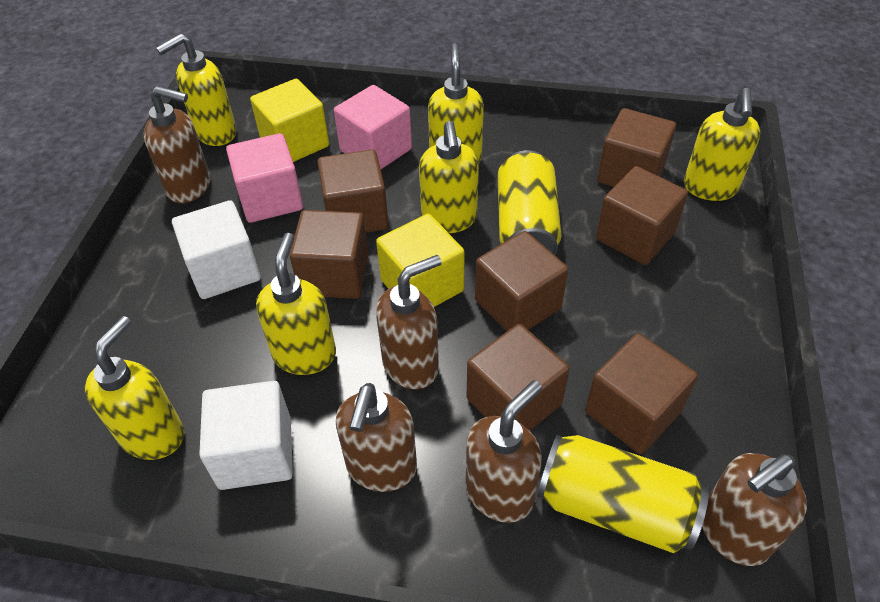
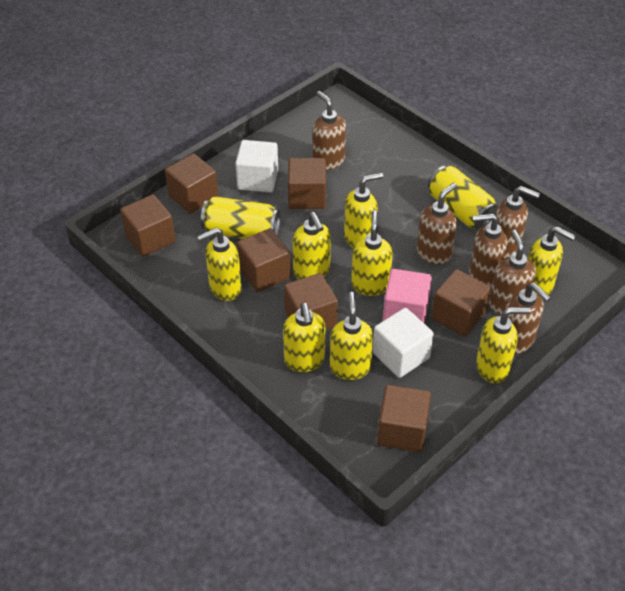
brown soap dispenser: 5 -> 6
pink cube: 2 -> 1
yellow cube: 2 -> 0
yellow soap dispenser: 6 -> 8

